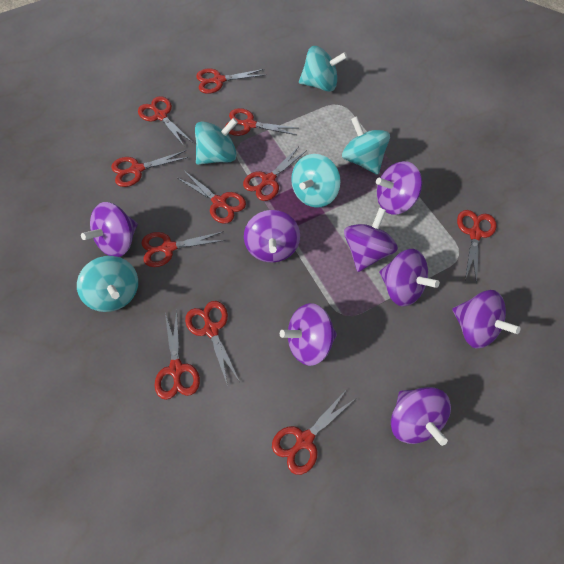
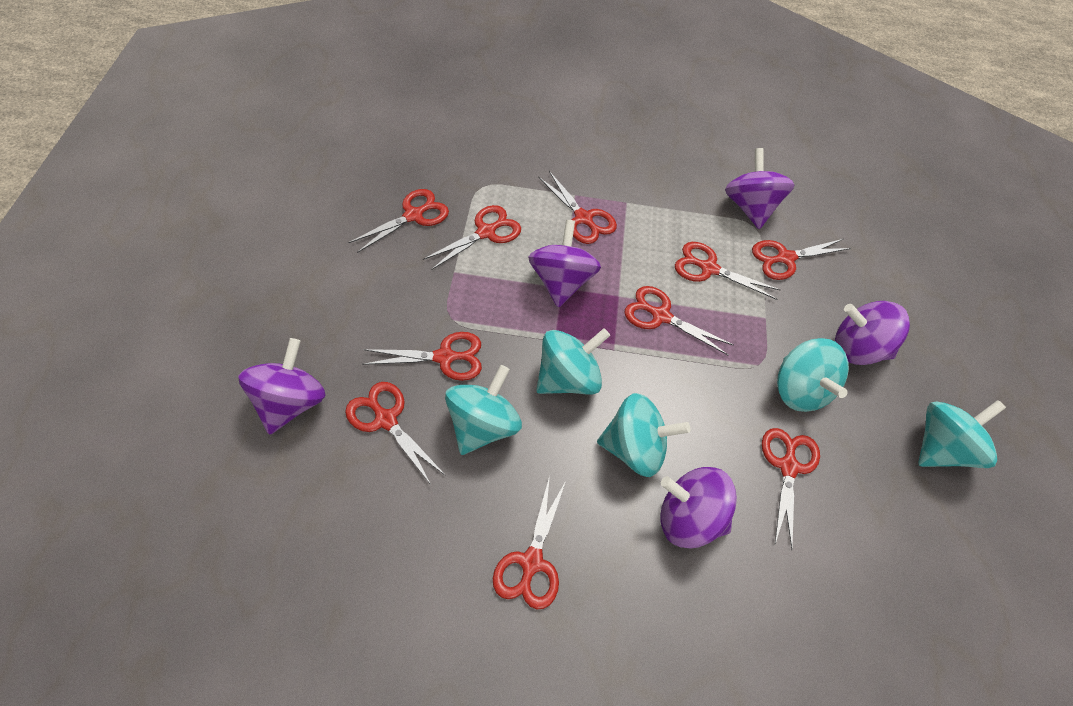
purple spinning top: 8 -> 5
red scissors: 11 -> 10

